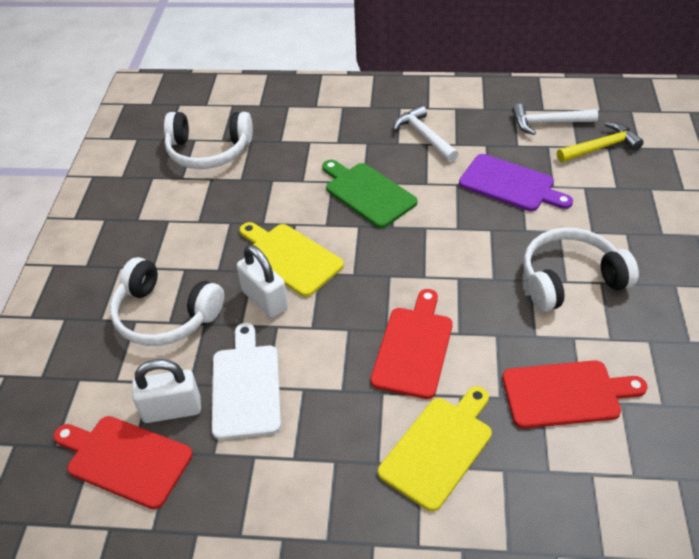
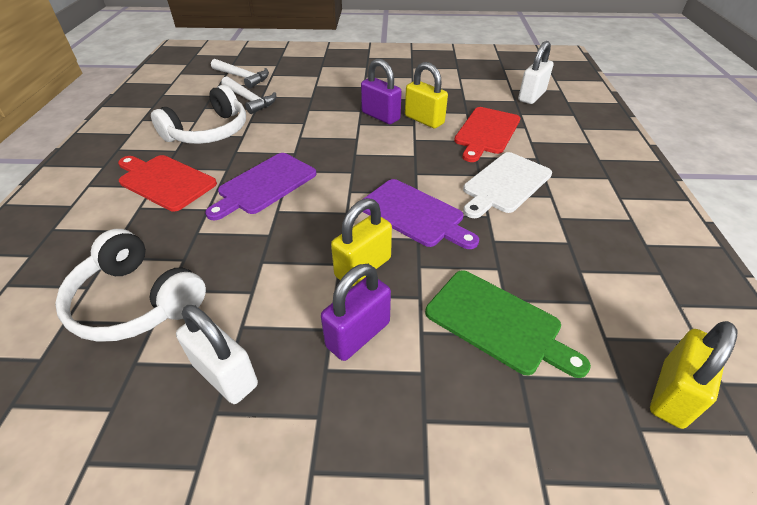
purple cutting board: 1 -> 2
purple padlock: 0 -> 2
red cutting board: 3 -> 2
white headphones: 3 -> 2
yellow cutting board: 2 -> 0
yellow hammer: 1 -> 0
yellow padlock: 0 -> 3

